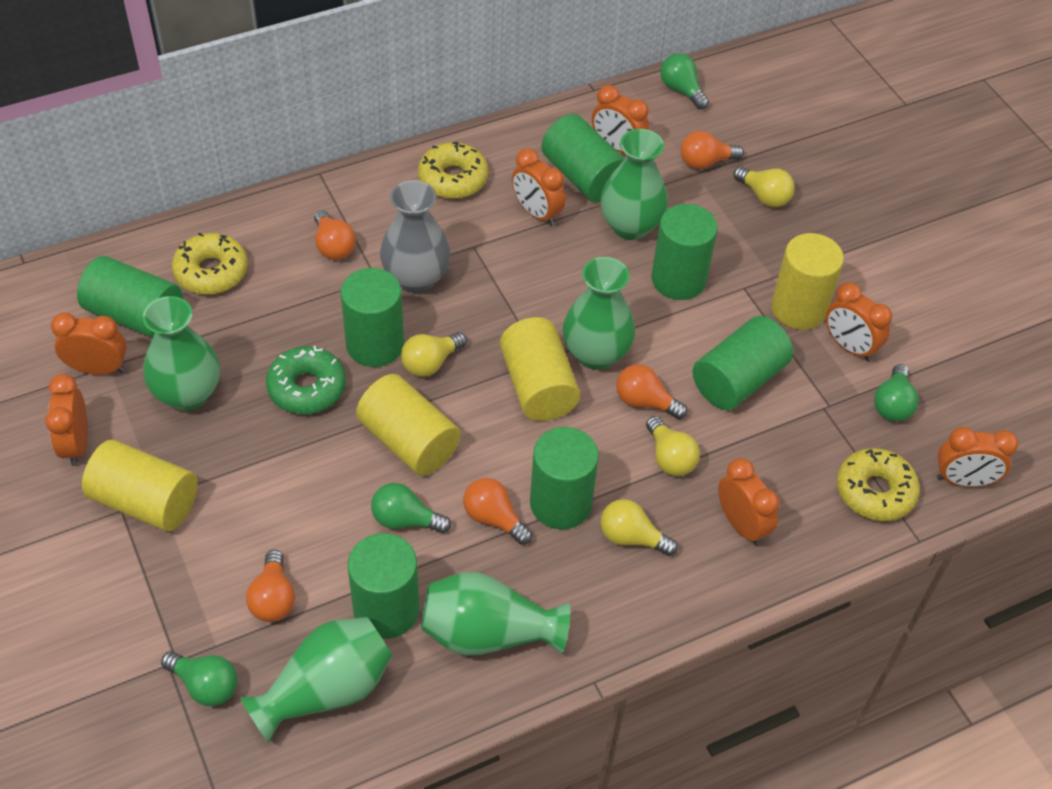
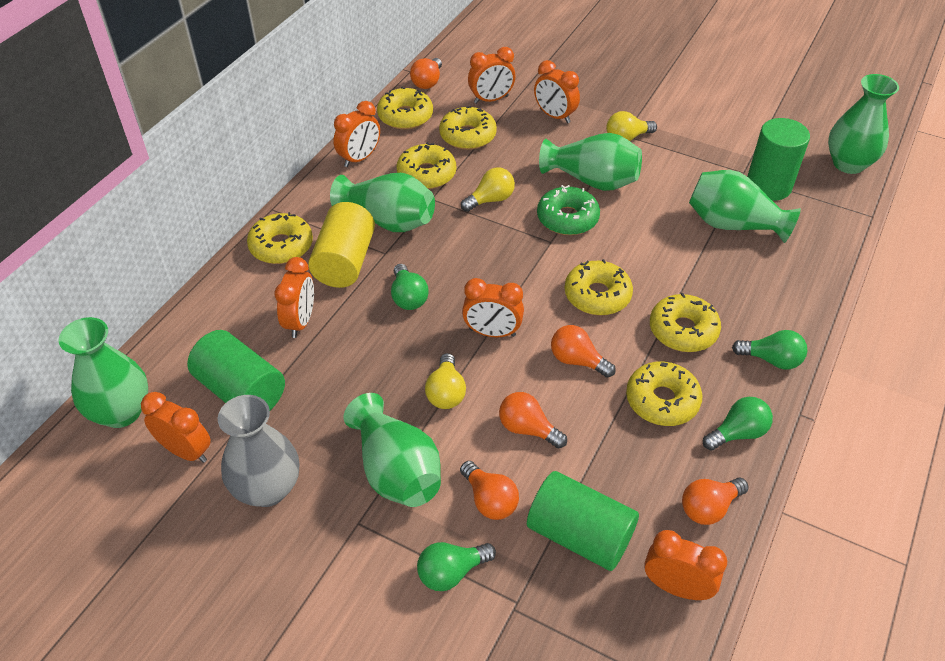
green cylinder: 7 -> 3
green vase: 5 -> 6
yellow cylinder: 4 -> 1
yellow donut: 3 -> 7
yellow light bulb: 4 -> 3

